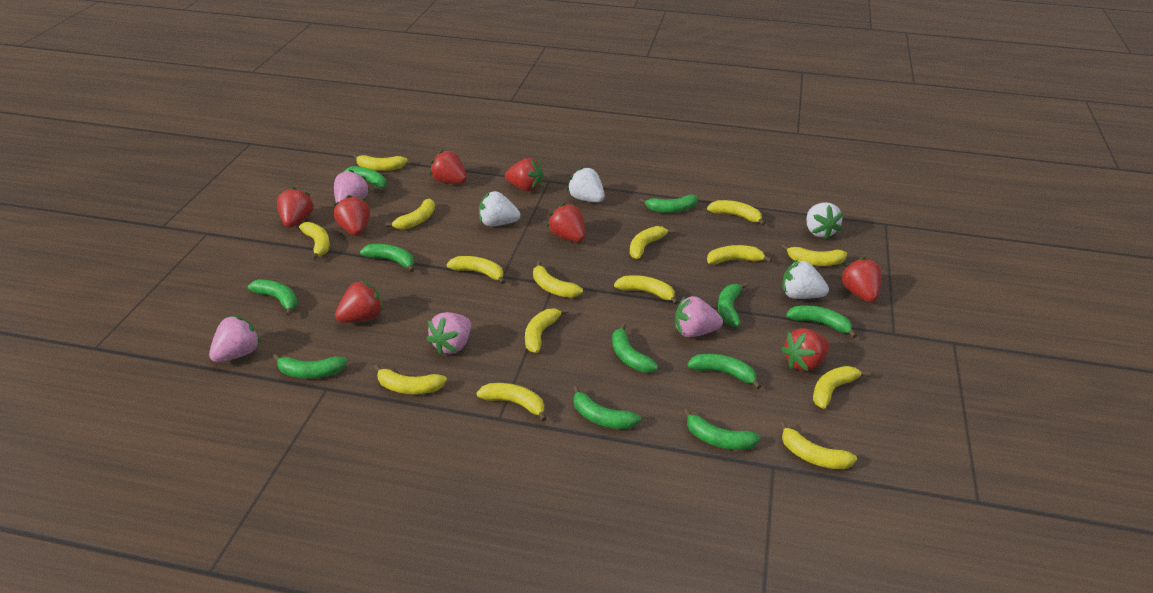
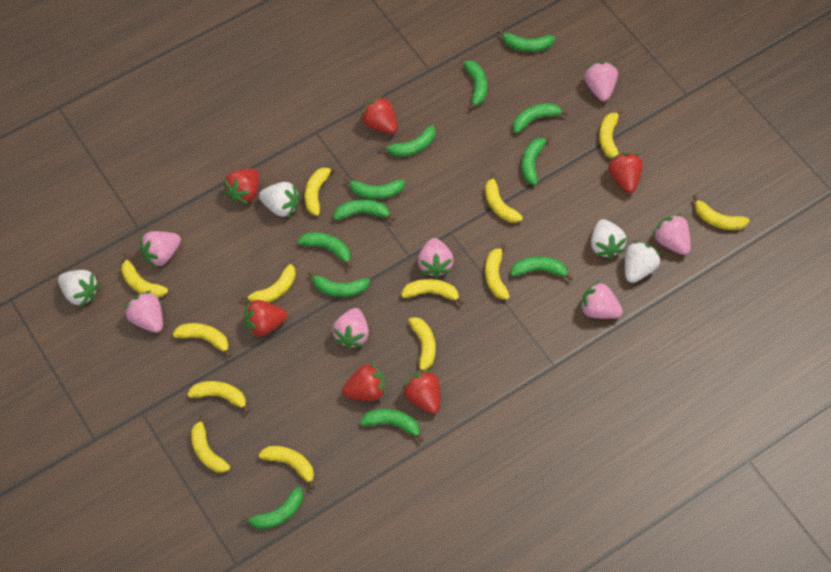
green banana: 11 -> 12
pink strawberry: 4 -> 7
red strawberry: 8 -> 6
yellow banana: 15 -> 13

